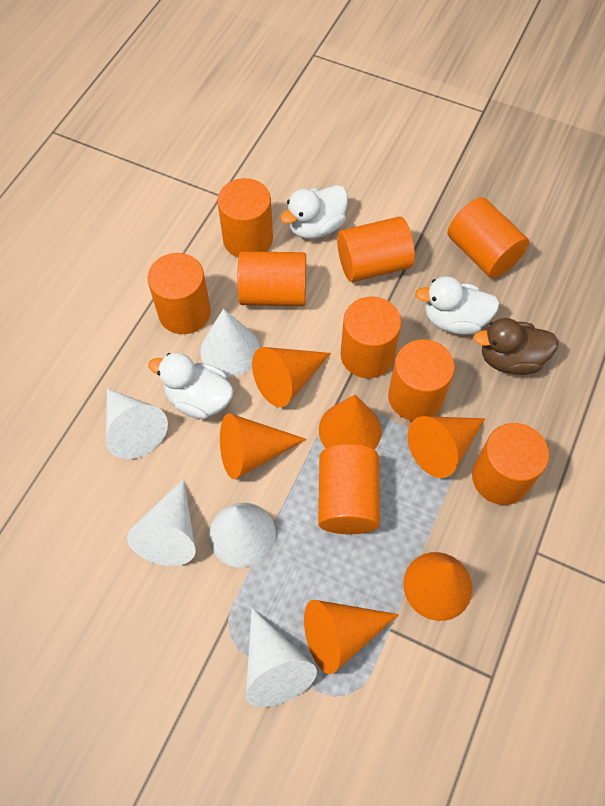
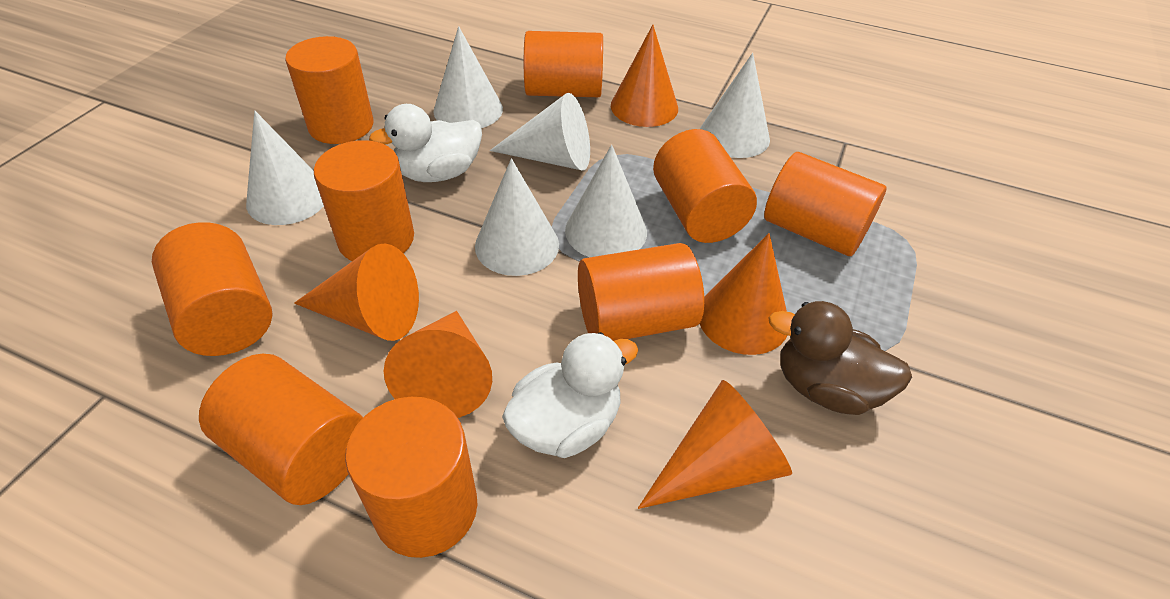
orange cone: 6 -> 5
white cone: 5 -> 6
white duck: 3 -> 2

